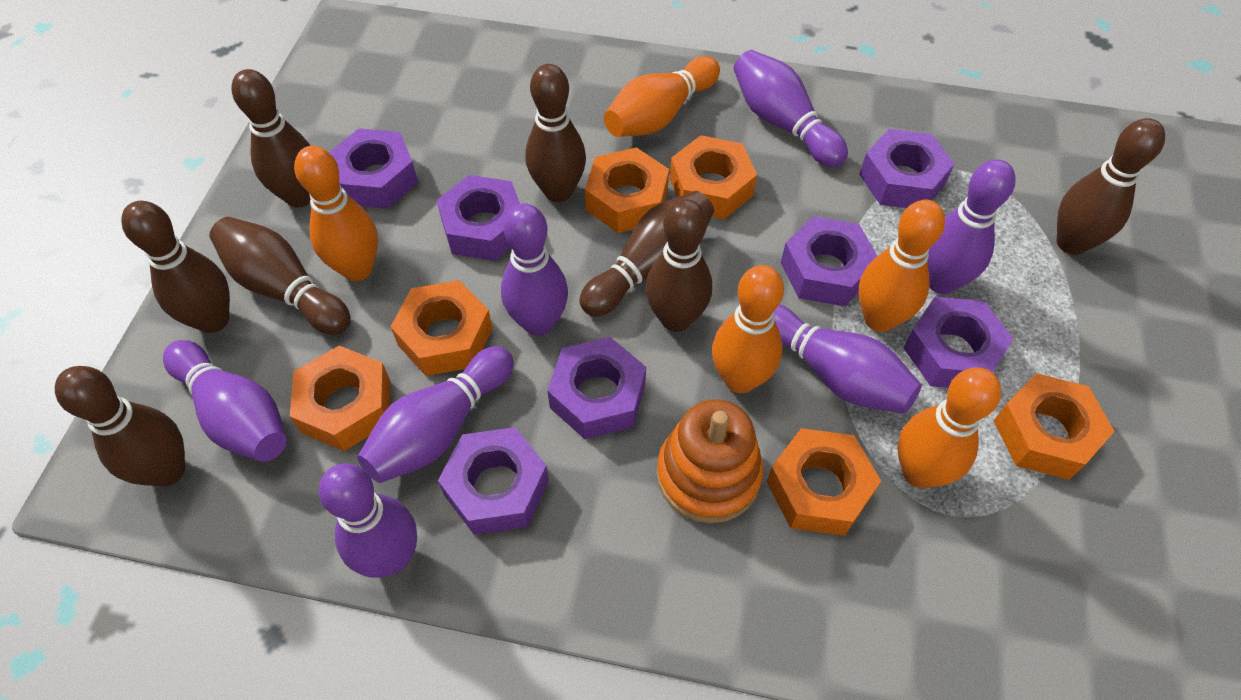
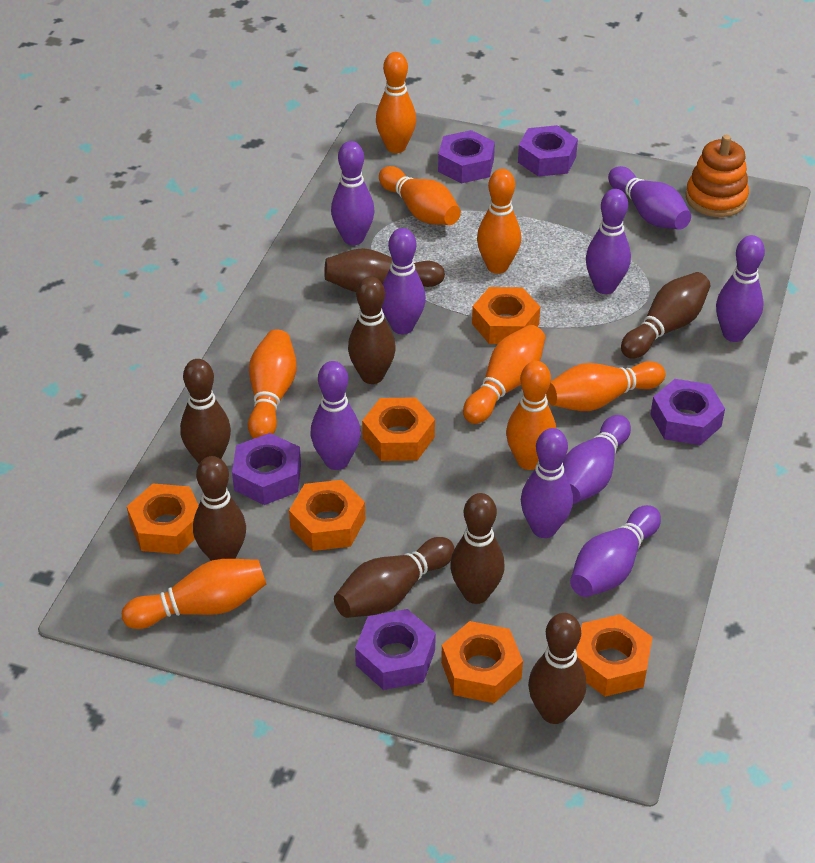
orange bowling pin: 5 -> 8
purple bowling pin: 7 -> 9
purple nut: 7 -> 5

